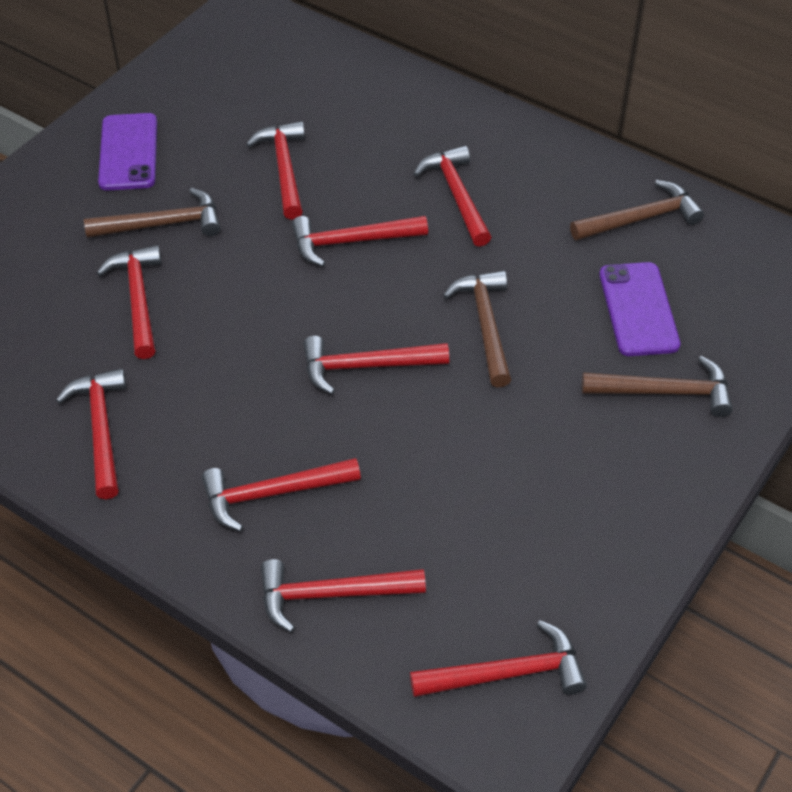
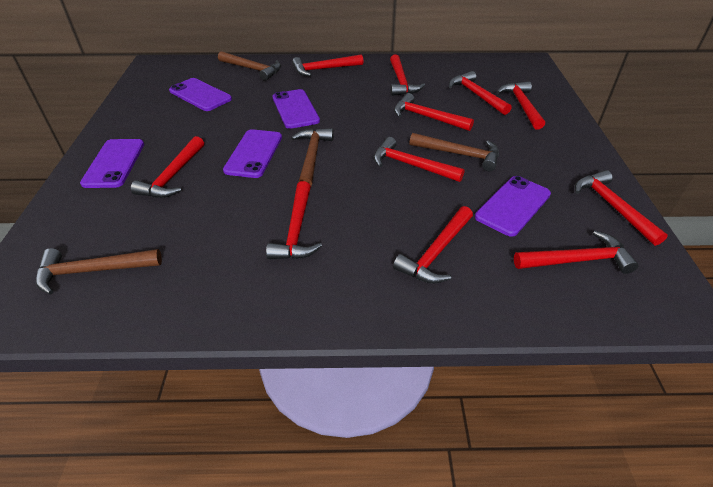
purple phone: 2 -> 5
red hammer: 9 -> 11

